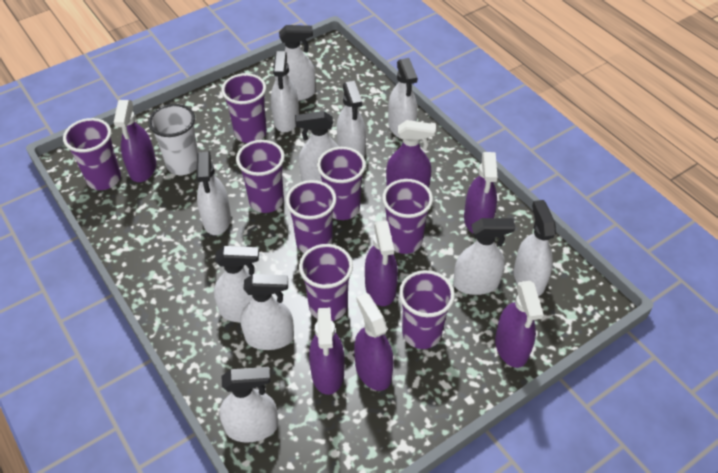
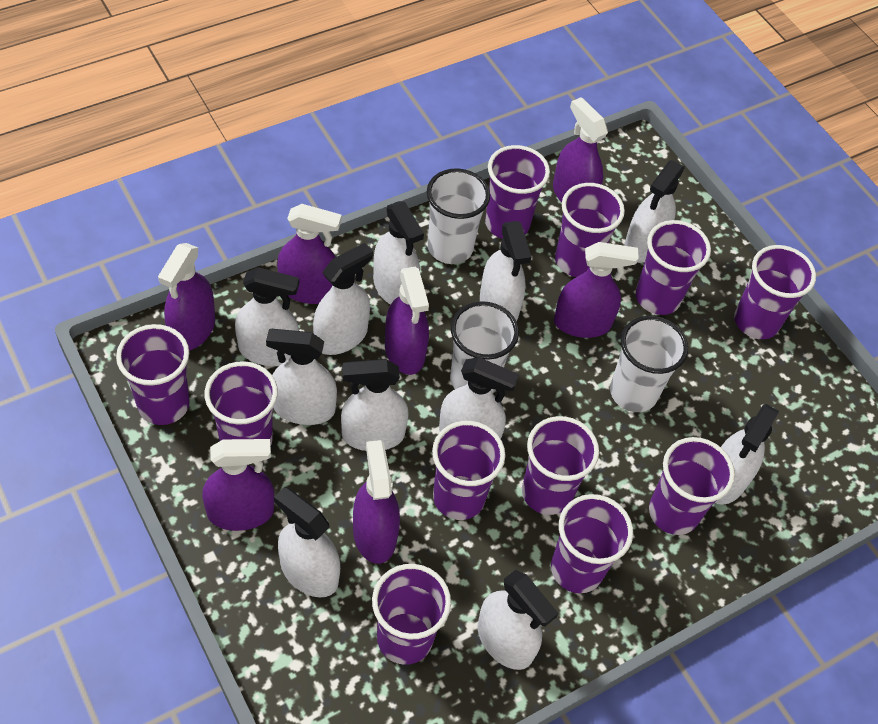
purple cup: 8 -> 11
white cup: 1 -> 3

